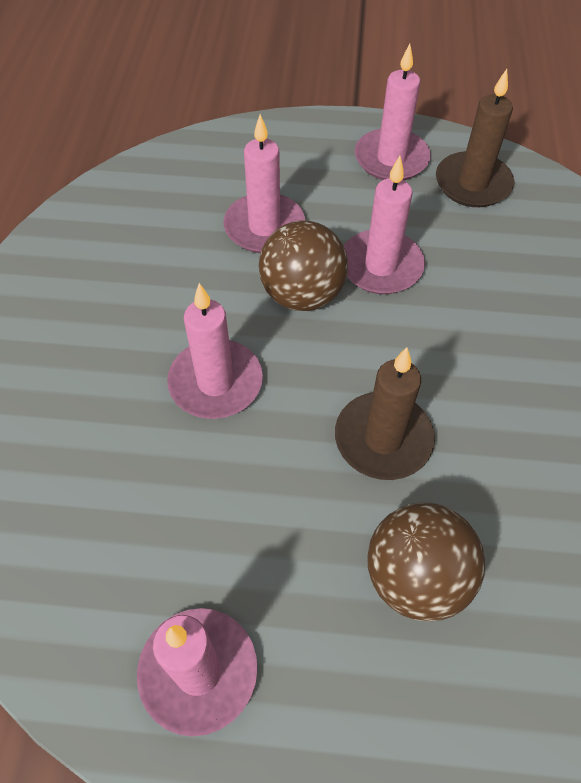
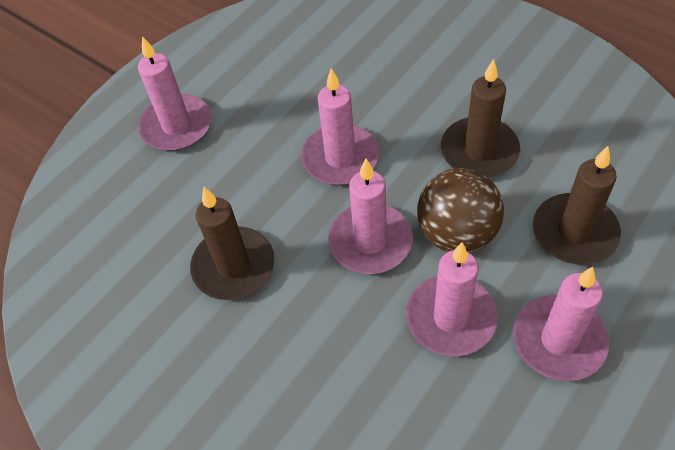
brown ball: 2 -> 1
brown candle: 2 -> 3

